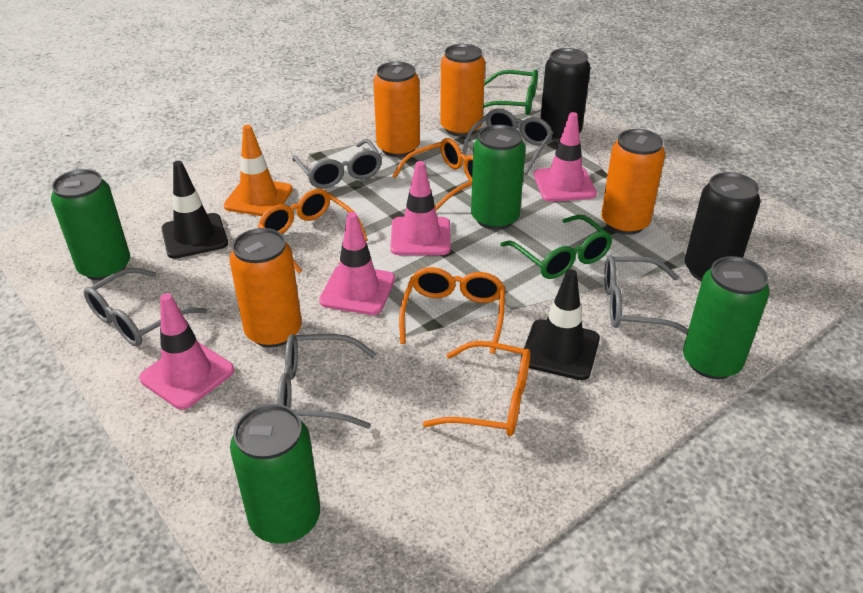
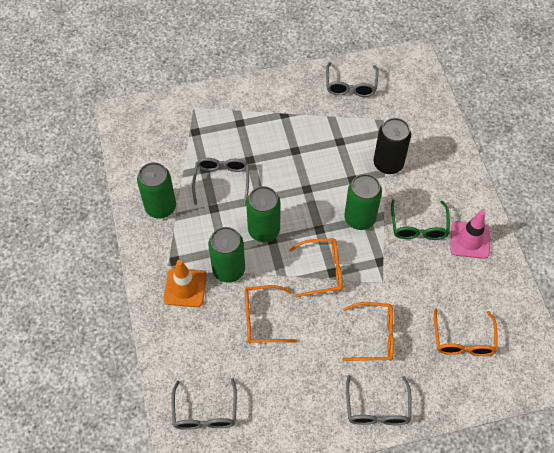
black can: 2 -> 1
black traffic cone: 2 -> 0
green glasses: 2 -> 1
grey glasses: 5 -> 4
orange can: 4 -> 0
pink traffic cone: 4 -> 1

